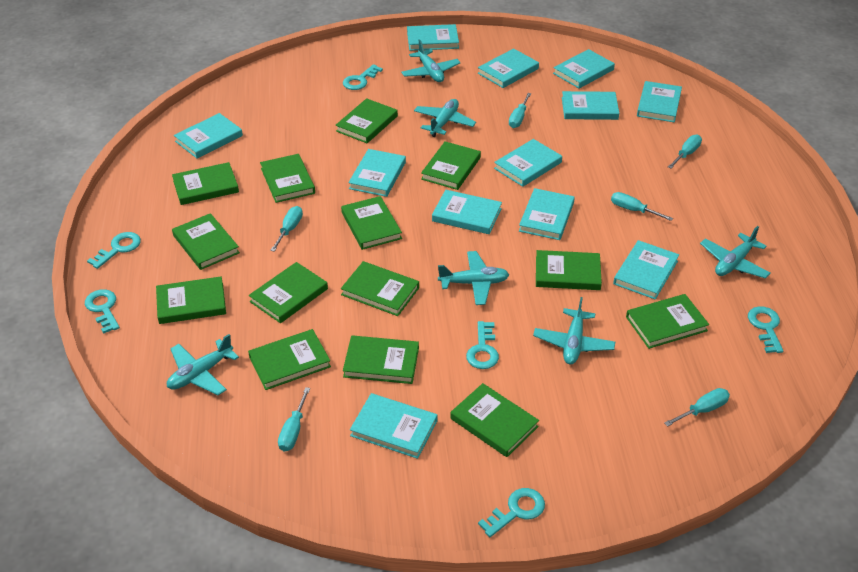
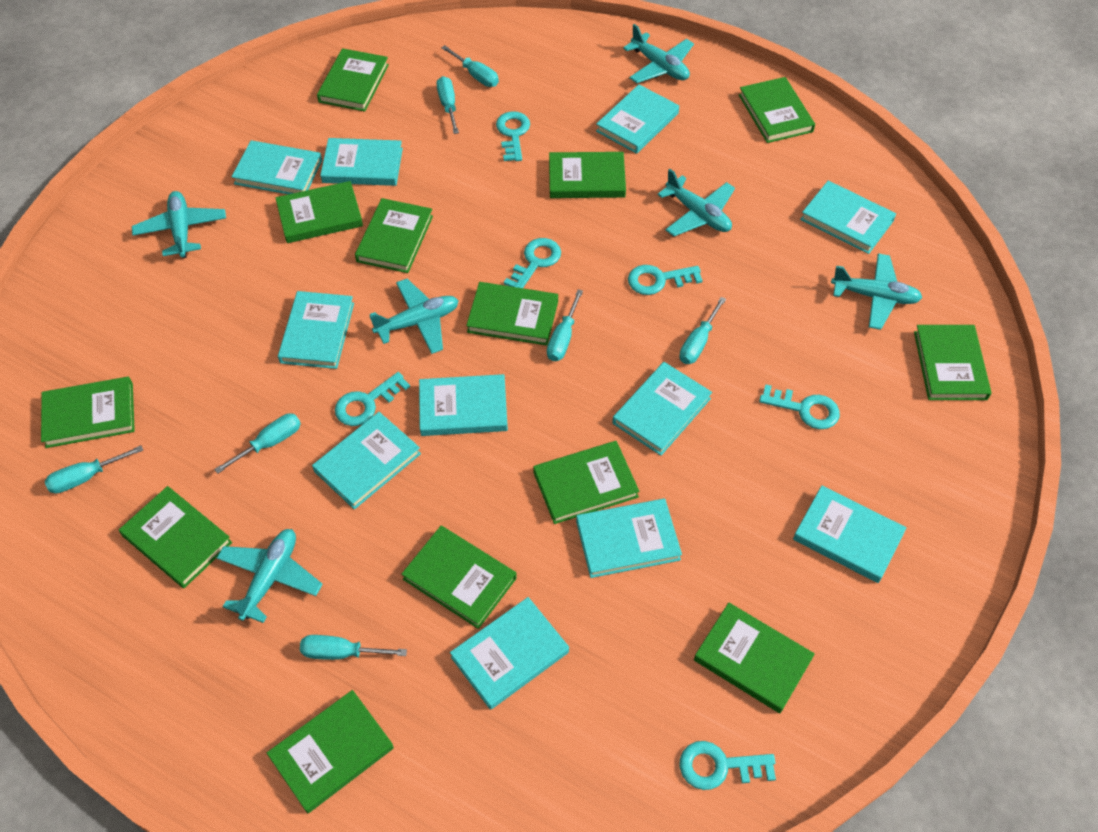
green book: 14 -> 13
turquoise book: 12 -> 11
turquoise screwdriver: 6 -> 7

